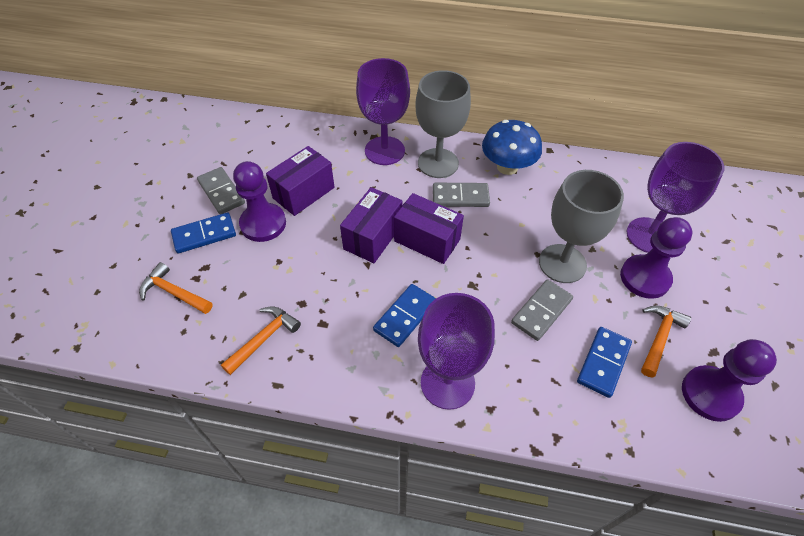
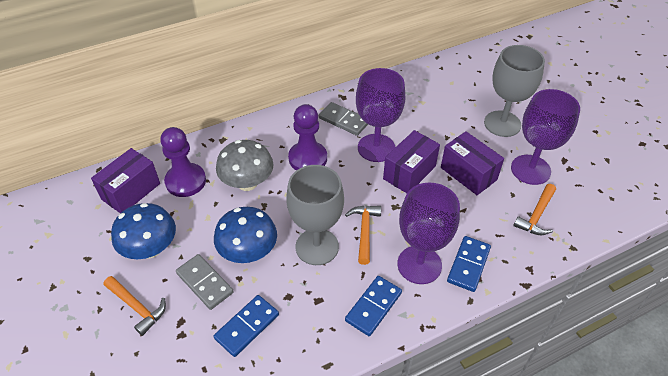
blue mushroom: 1 -> 2
grey domino: 3 -> 2
grey mushroom: 0 -> 1
purple pawn: 3 -> 2

